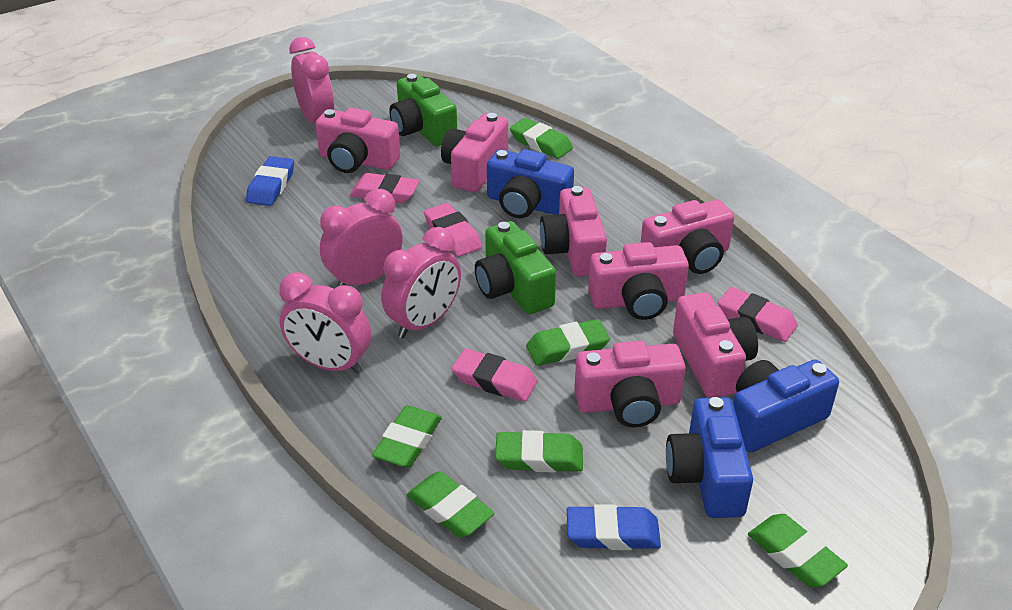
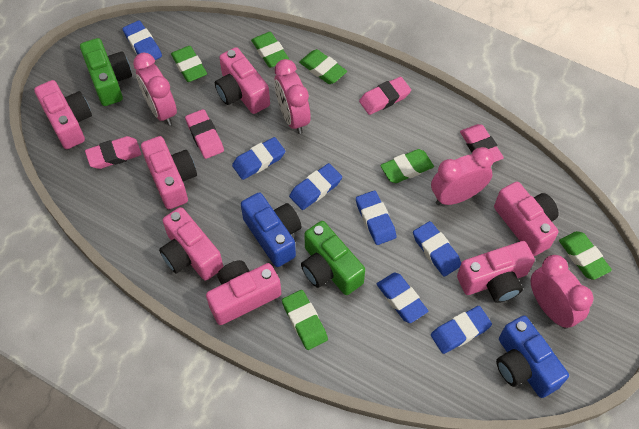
blue camera: 3 -> 2
blue eraser: 2 -> 7

